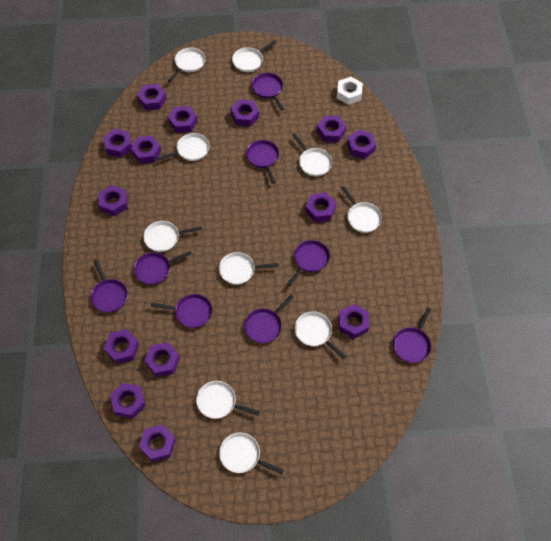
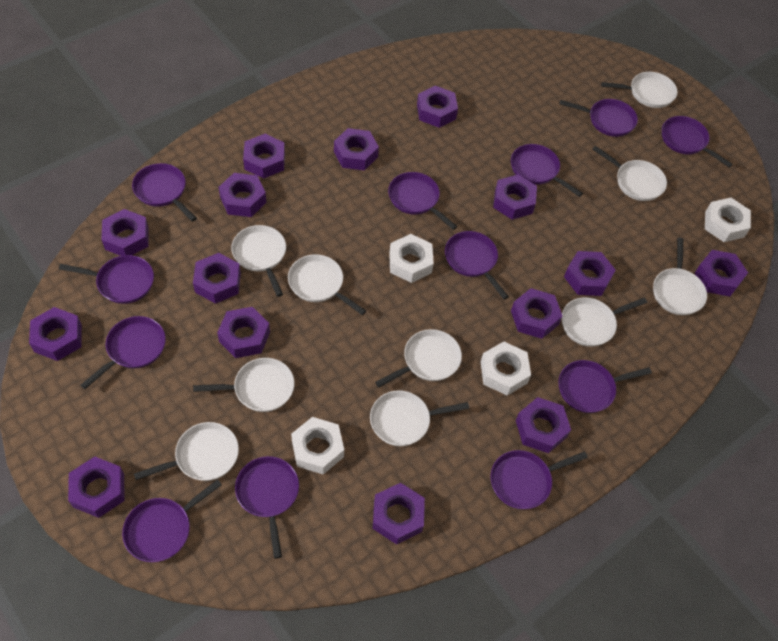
purple nut: 14 -> 15
purple pan: 8 -> 12
white nut: 1 -> 4

